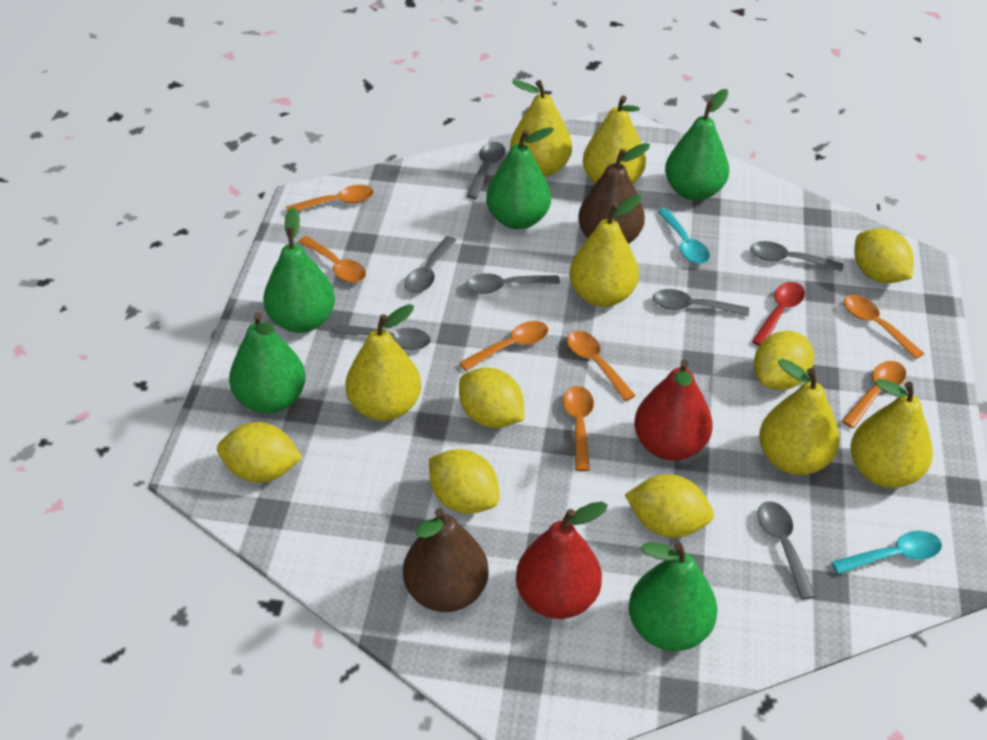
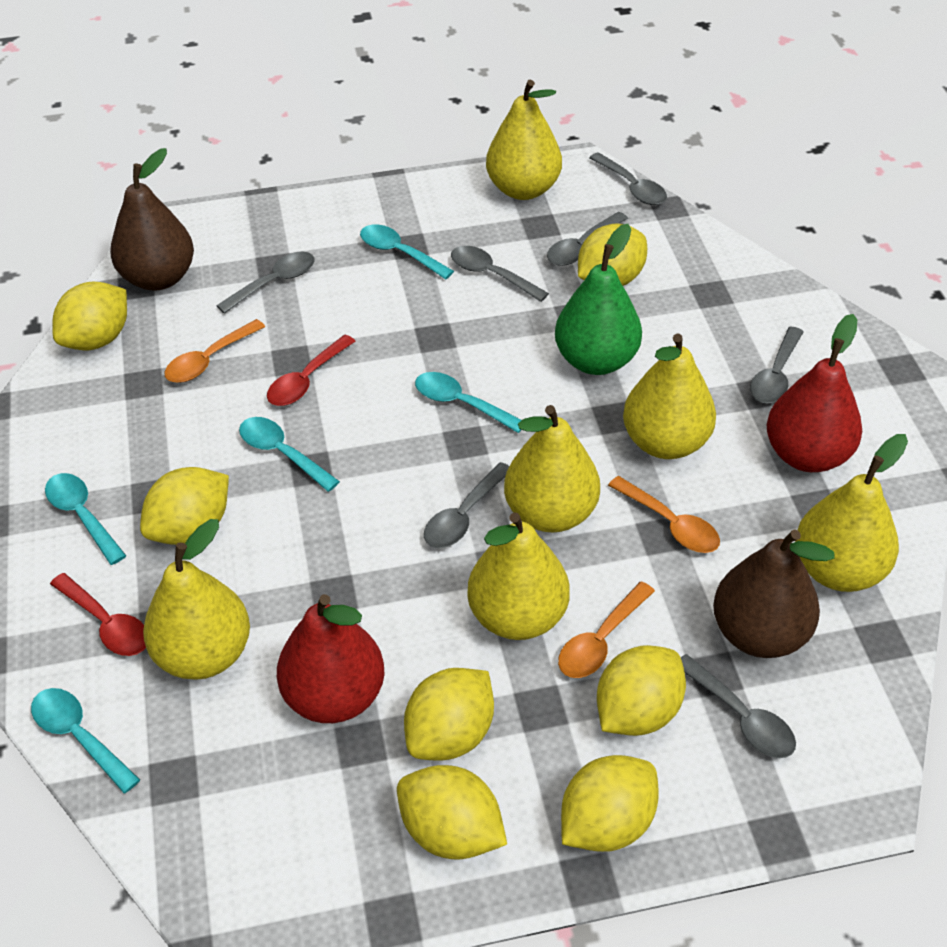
green pear: 5 -> 1
orange spoon: 7 -> 3
red spoon: 1 -> 2
turquoise spoon: 2 -> 5
yellow lemon: 6 -> 7

